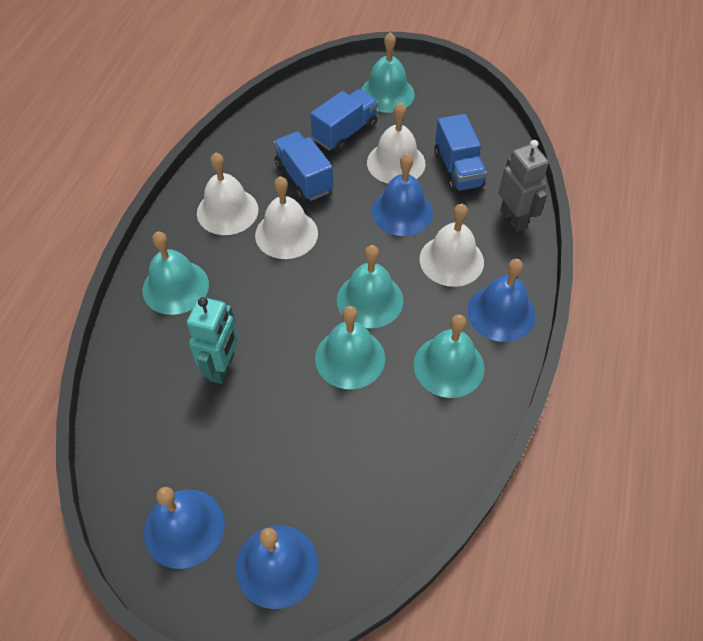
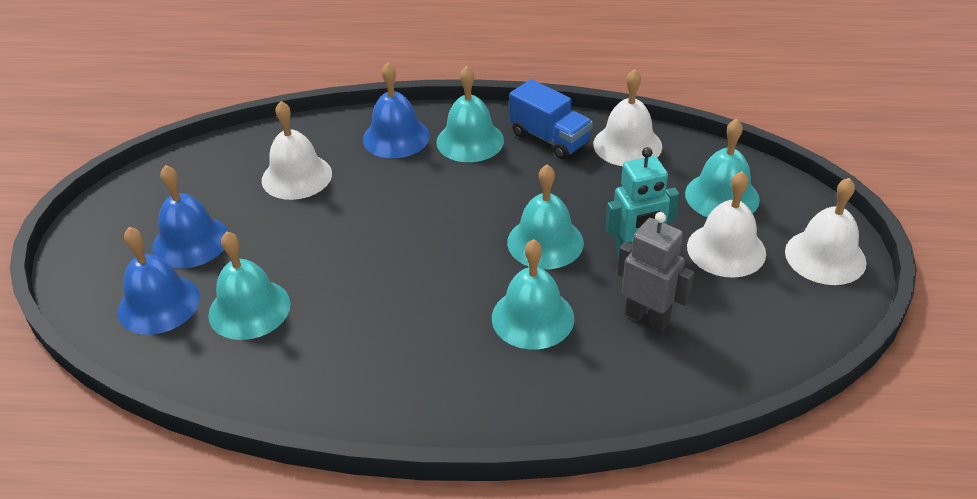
blue bell: 4 -> 3
blue truck: 3 -> 1

